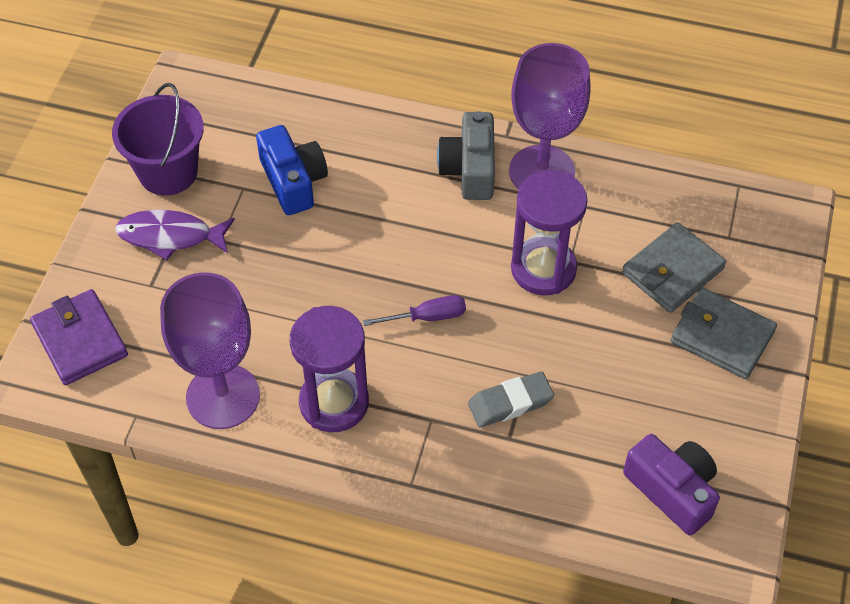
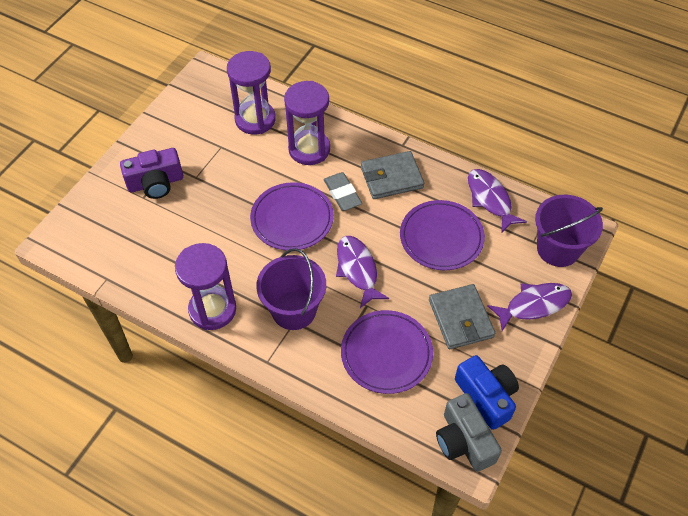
purple bucket: 1 -> 2
purple fish: 1 -> 3
purple goblet: 2 -> 0
purple hourglass: 2 -> 3
purple plate: 0 -> 3
purple screwdriver: 1 -> 0
purple wallet: 1 -> 0

